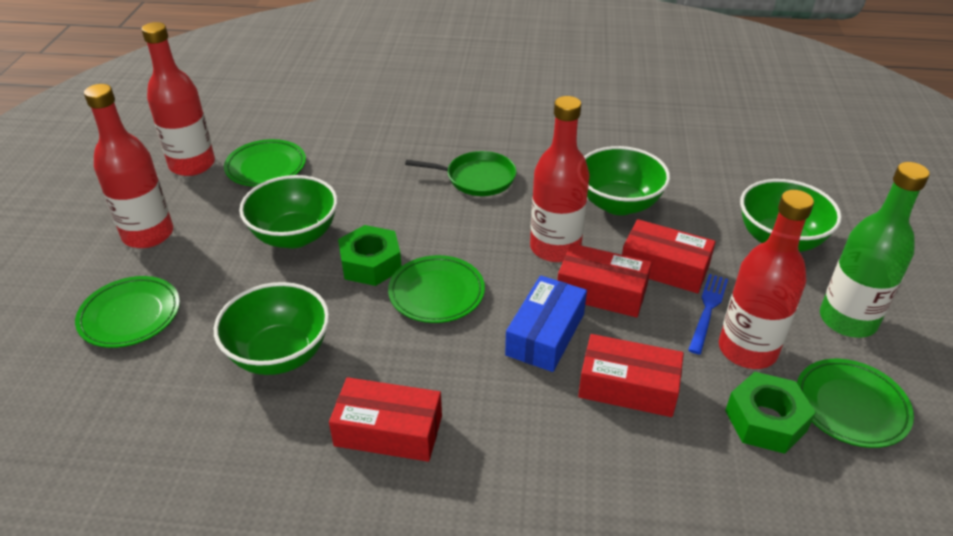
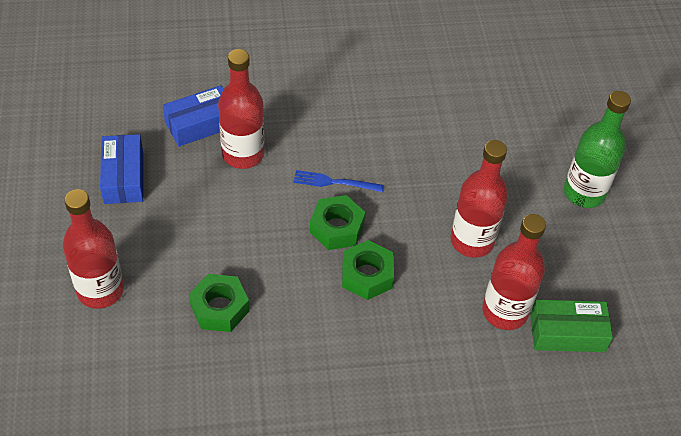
blue box: 1 -> 2
green bowl: 4 -> 0
green box: 0 -> 1
green nut: 2 -> 3
green pan: 1 -> 0
green plate: 4 -> 0
red box: 4 -> 0

